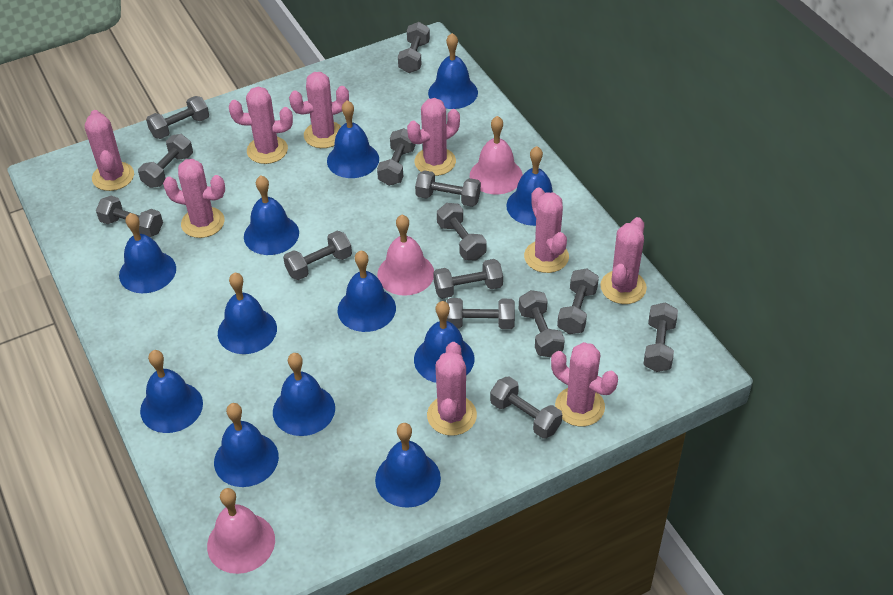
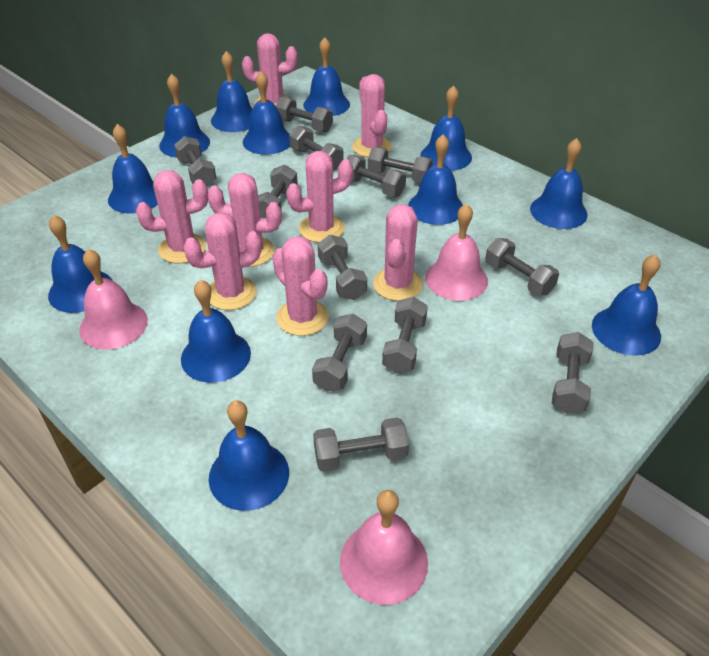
grey dumbbell: 14 -> 12
pink cactus: 9 -> 8

